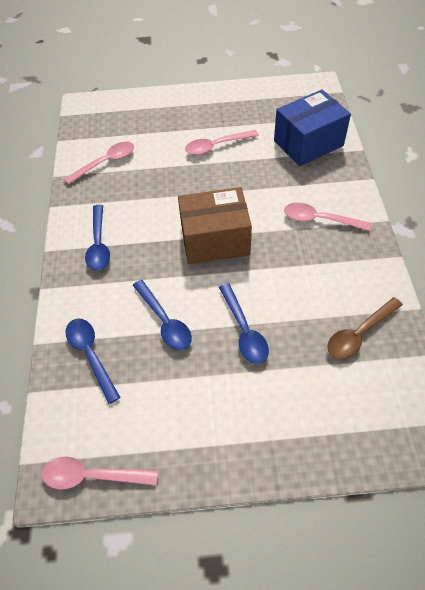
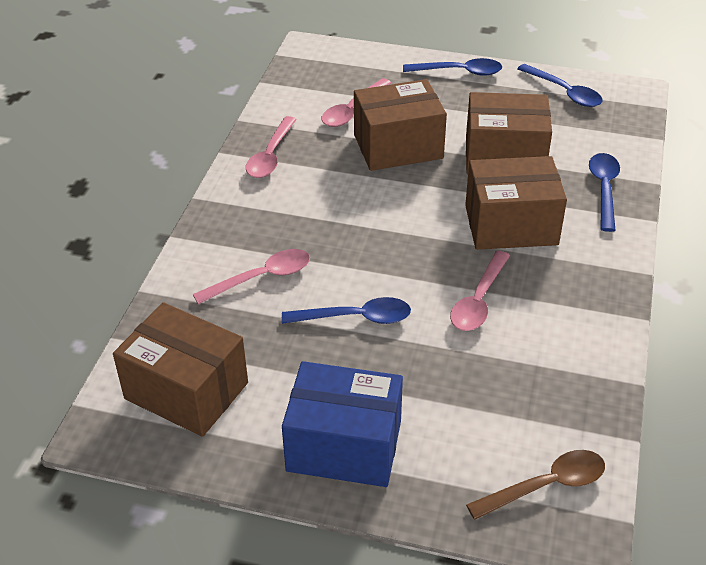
brown box: 1 -> 4

